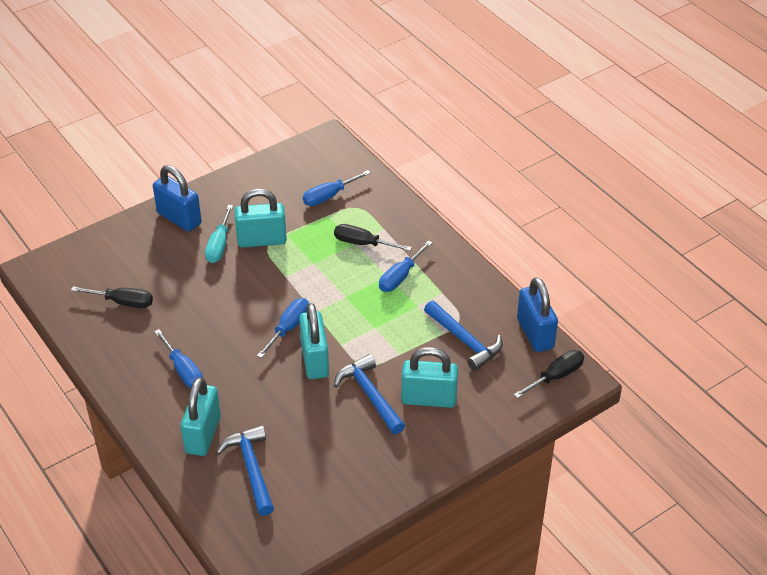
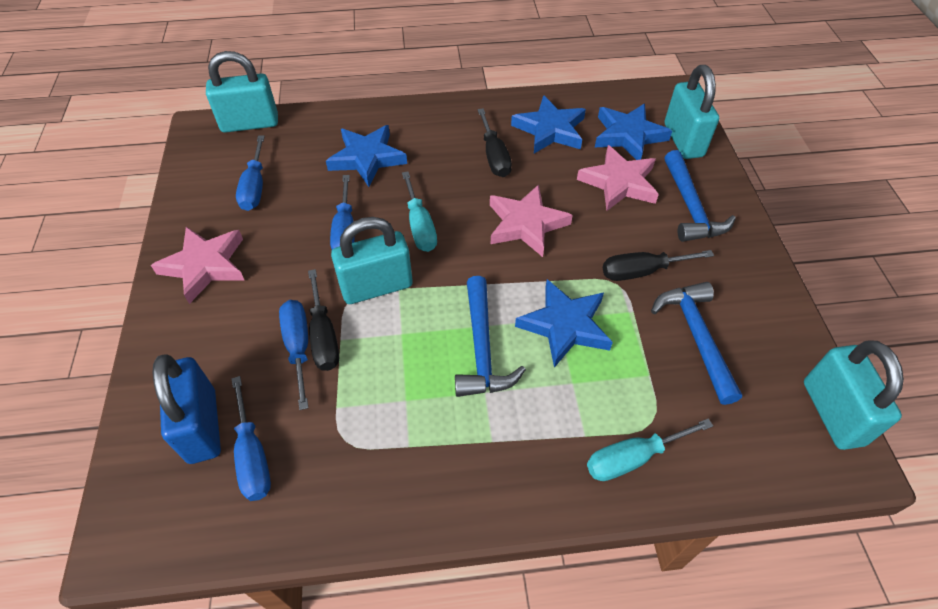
blue padlock: 2 -> 1
blue star: 0 -> 4
pink star: 0 -> 3
turquoise screwdriver: 1 -> 2

